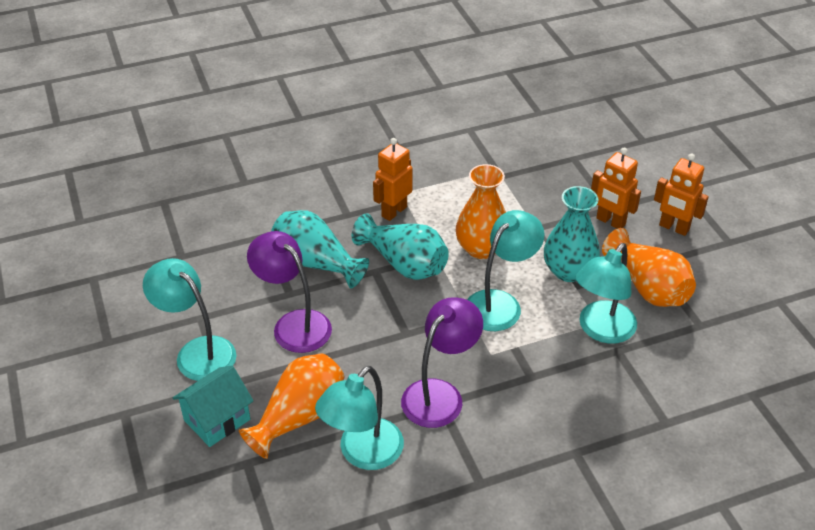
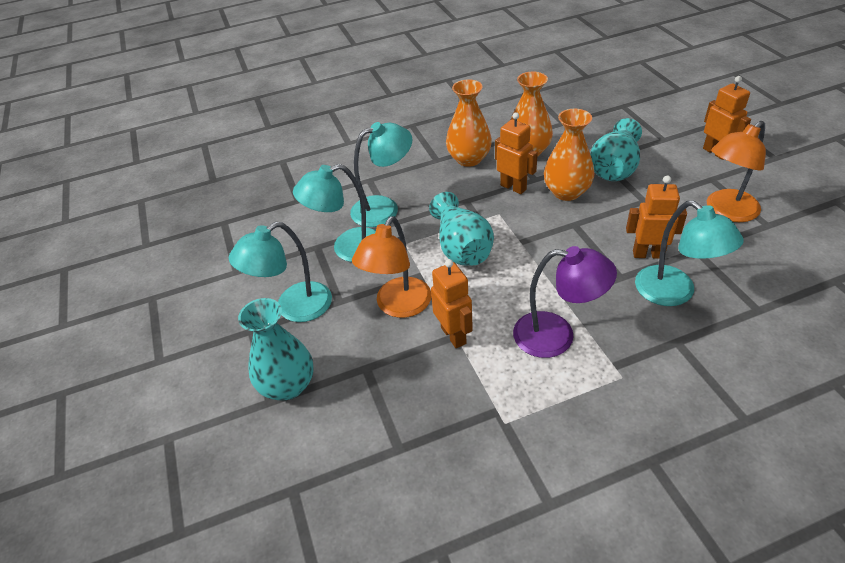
orange lamp: 0 -> 2
orange robot: 3 -> 4
purple lamp: 2 -> 1
turquoise house: 1 -> 0

